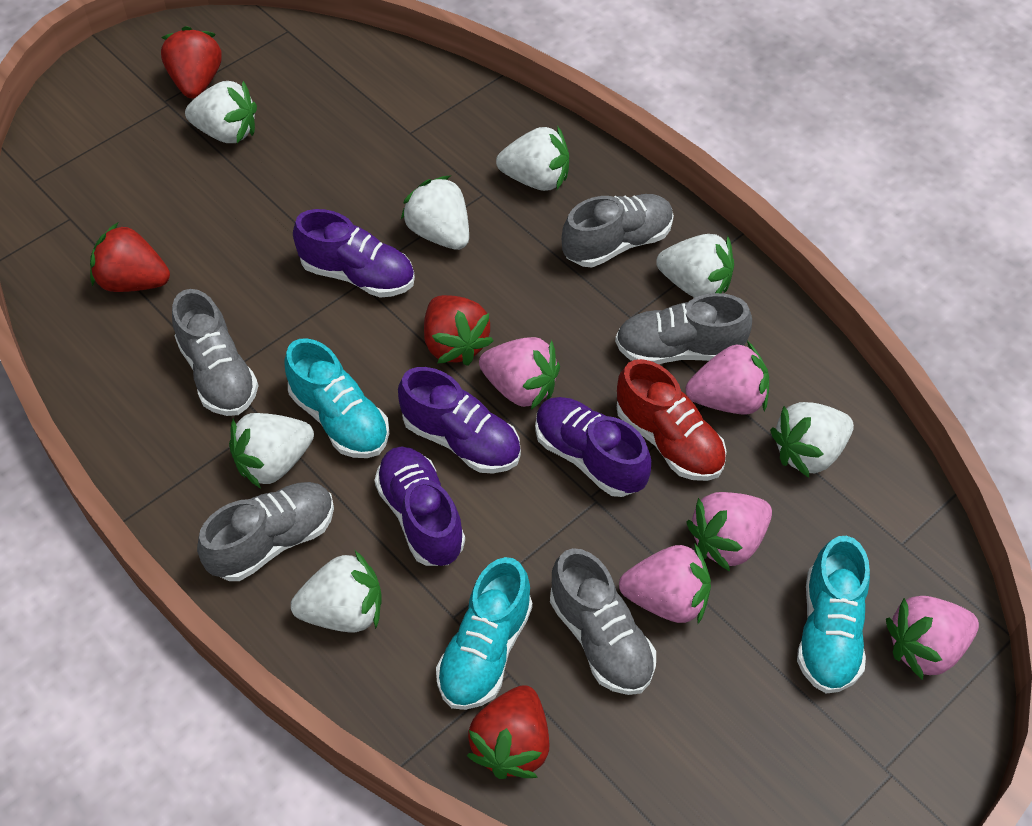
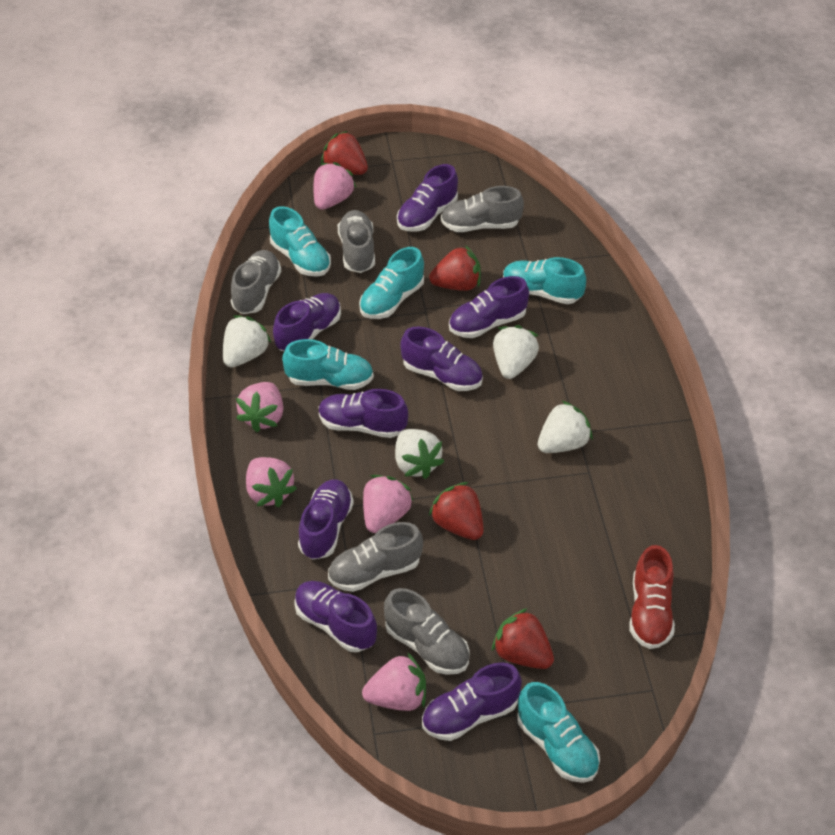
purple shoe: 4 -> 8
turquoise shoe: 3 -> 5
white strawberry: 7 -> 4

